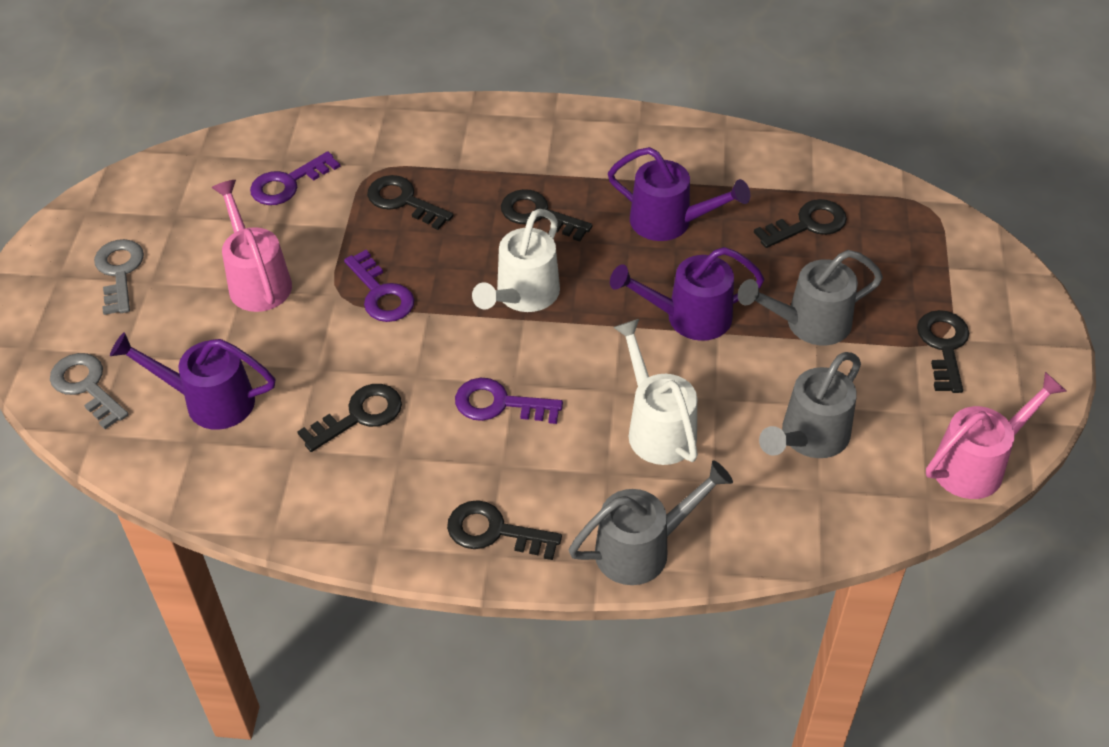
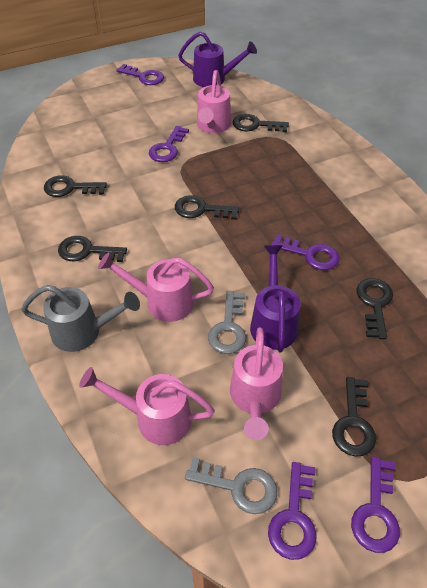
grey watering can: 3 -> 1
pink watering can: 2 -> 4
purple key: 3 -> 5
purple watering can: 3 -> 2
white watering can: 2 -> 0

